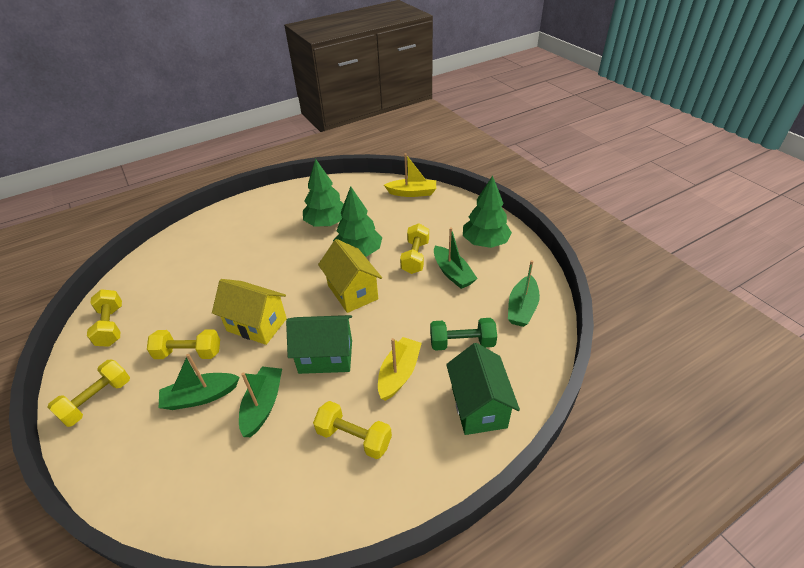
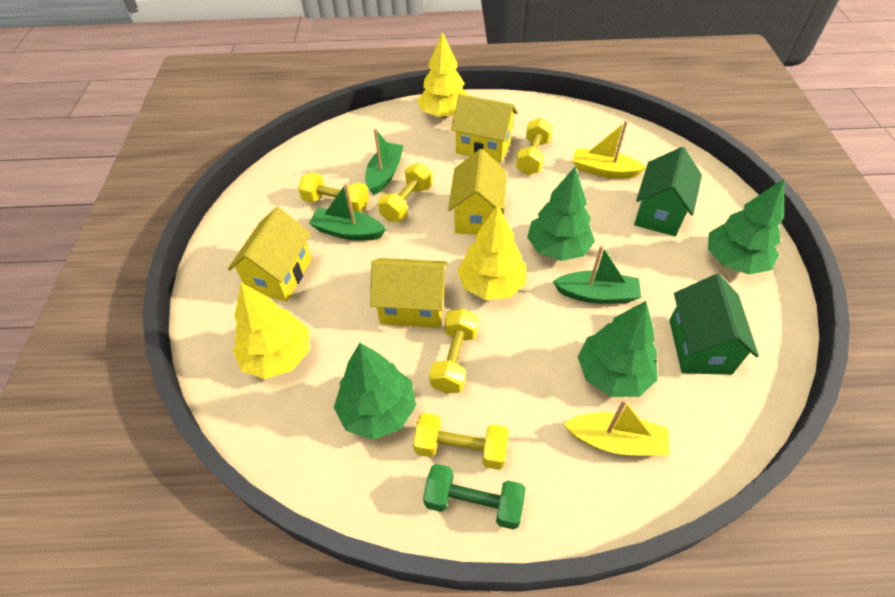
green boat: 4 -> 3
green tree: 3 -> 4
yellow house: 2 -> 4
yellow tree: 0 -> 3

